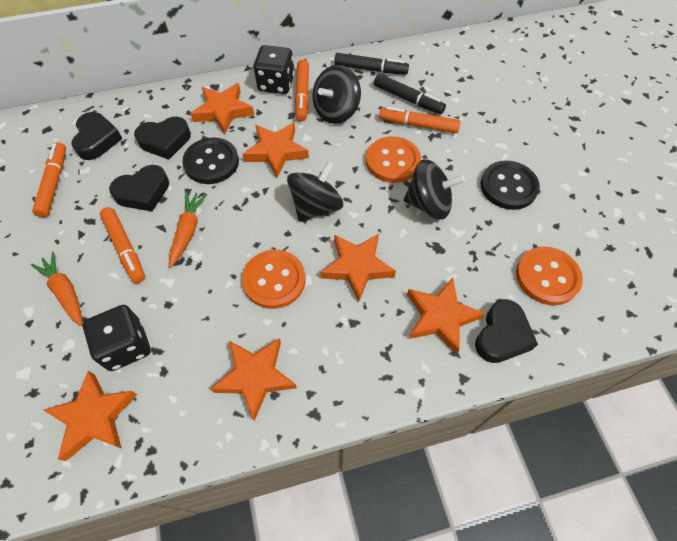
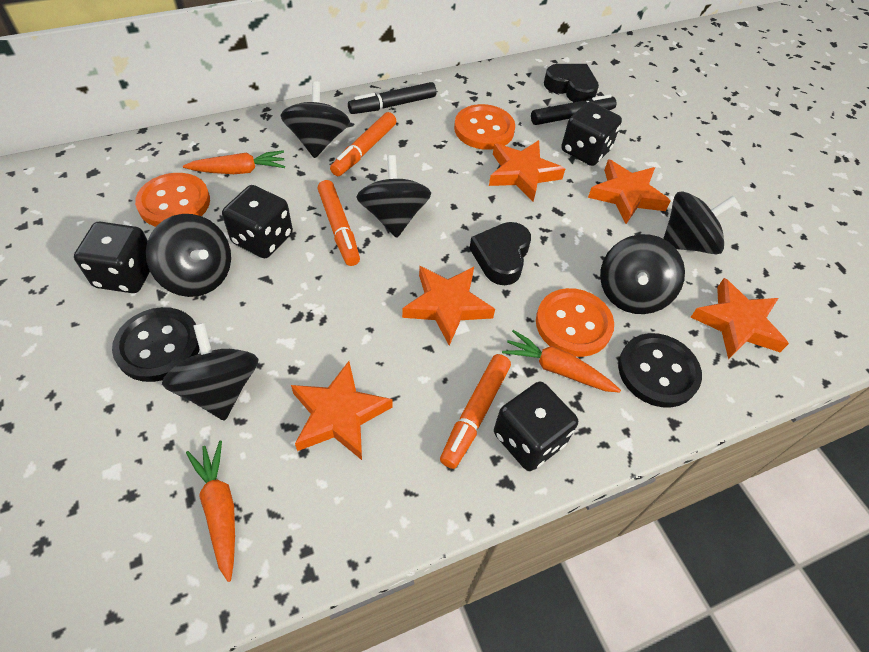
black dice: 2 -> 4
black heart: 4 -> 2
black spinning top: 3 -> 6
orange carrot: 2 -> 3
orange marker: 4 -> 3
orange star: 6 -> 5

